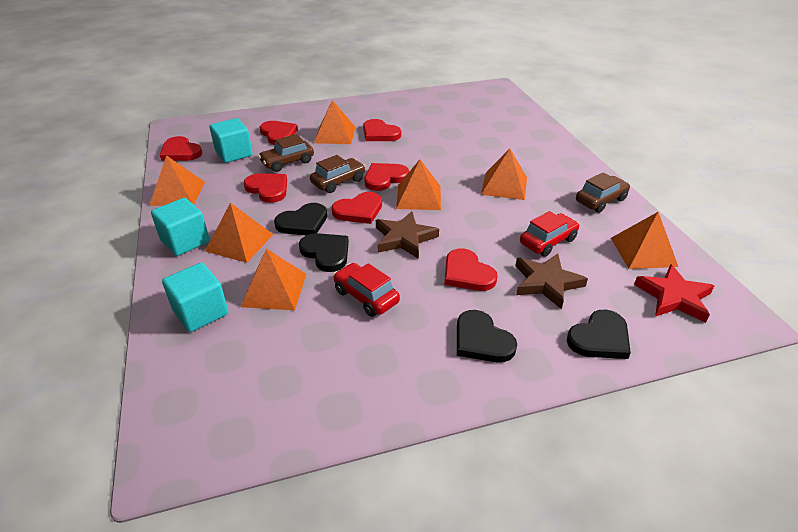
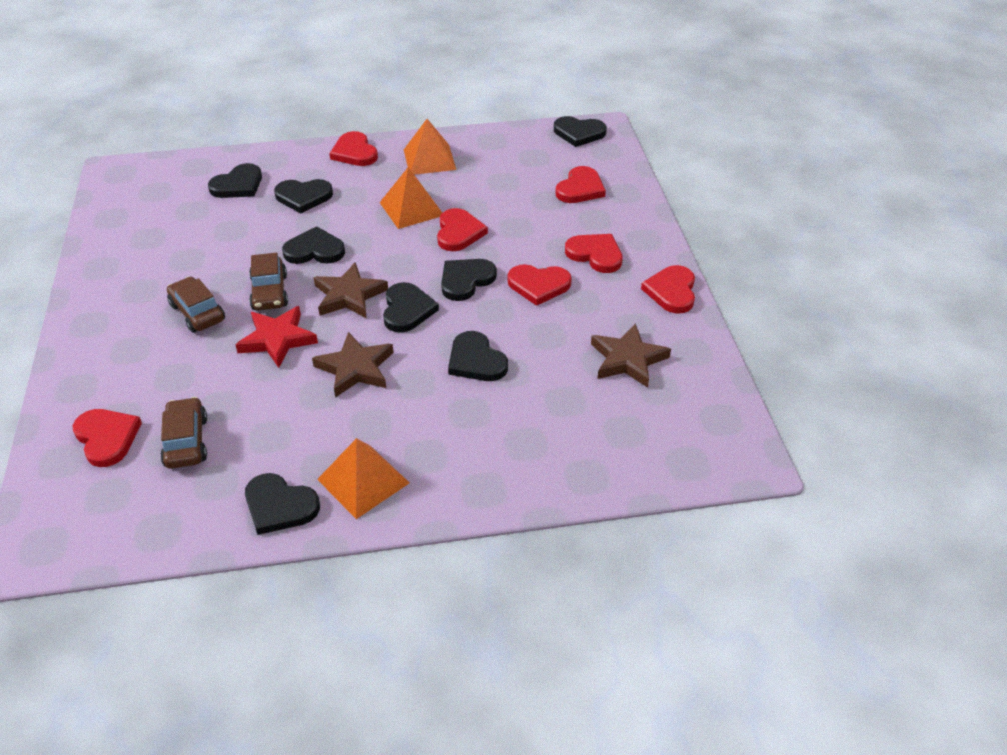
black heart: 4 -> 8
brown star: 2 -> 3
orange pyramid: 7 -> 3
red car: 2 -> 0
turquoise cube: 3 -> 0

